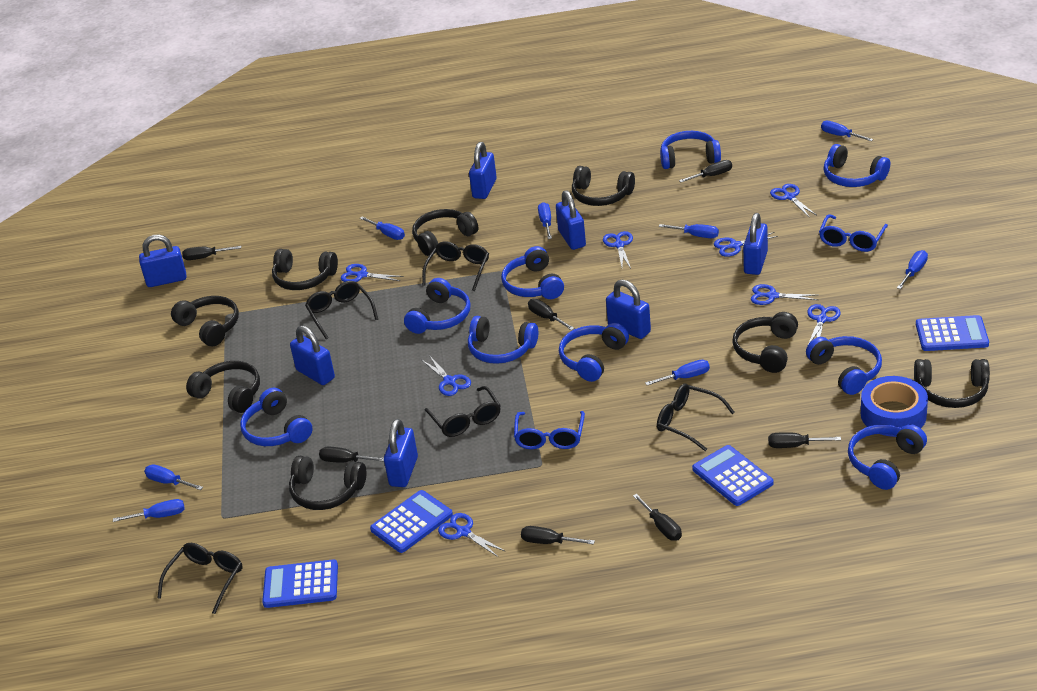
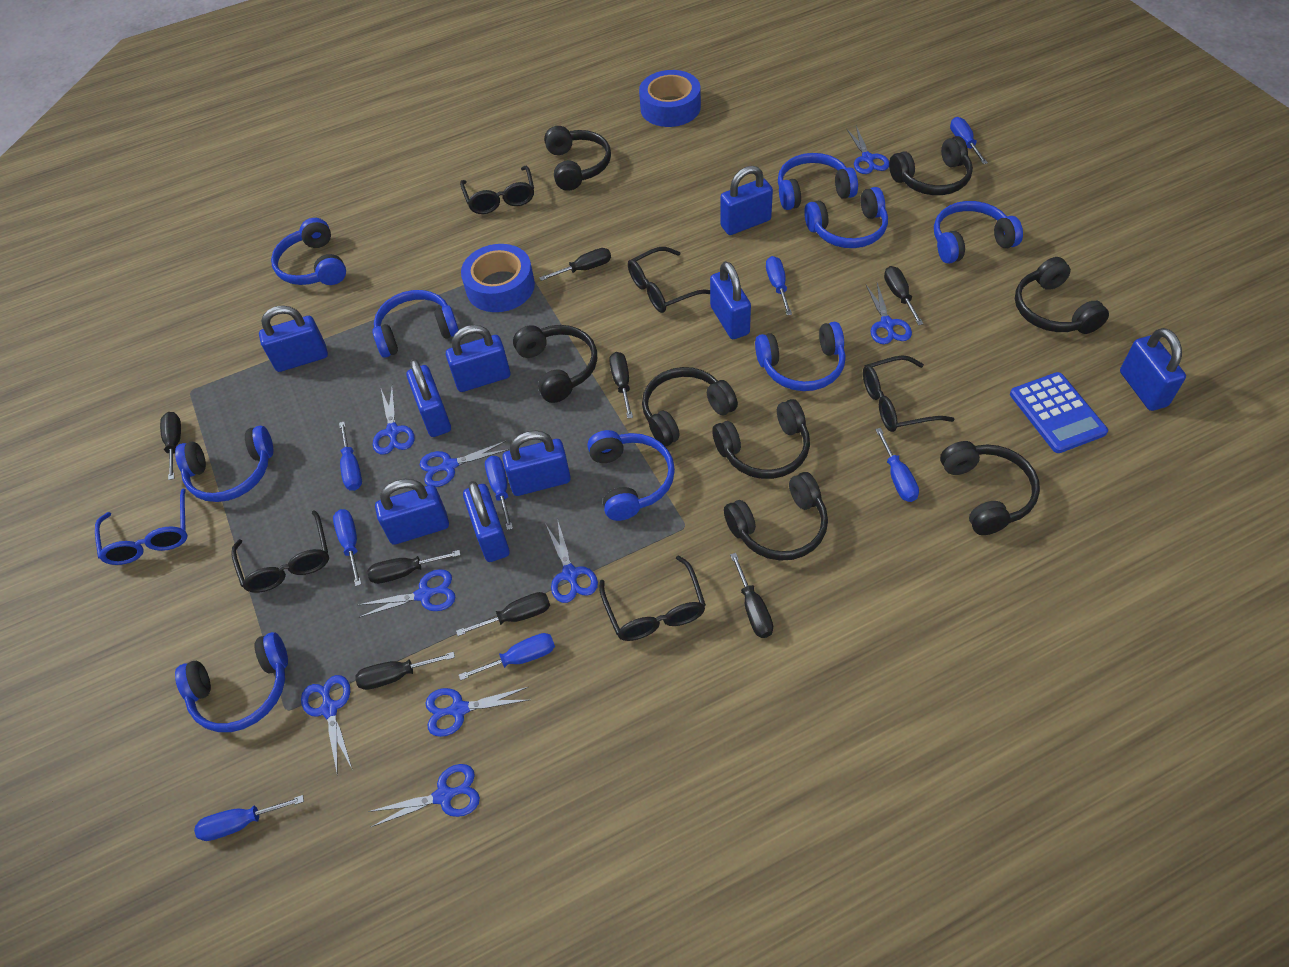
black screwdriver: 7 -> 8
blue calculator: 4 -> 1
blue glasses: 2 -> 1
blue padlock: 7 -> 9
blue scissors: 8 -> 9
blue tape: 1 -> 2

